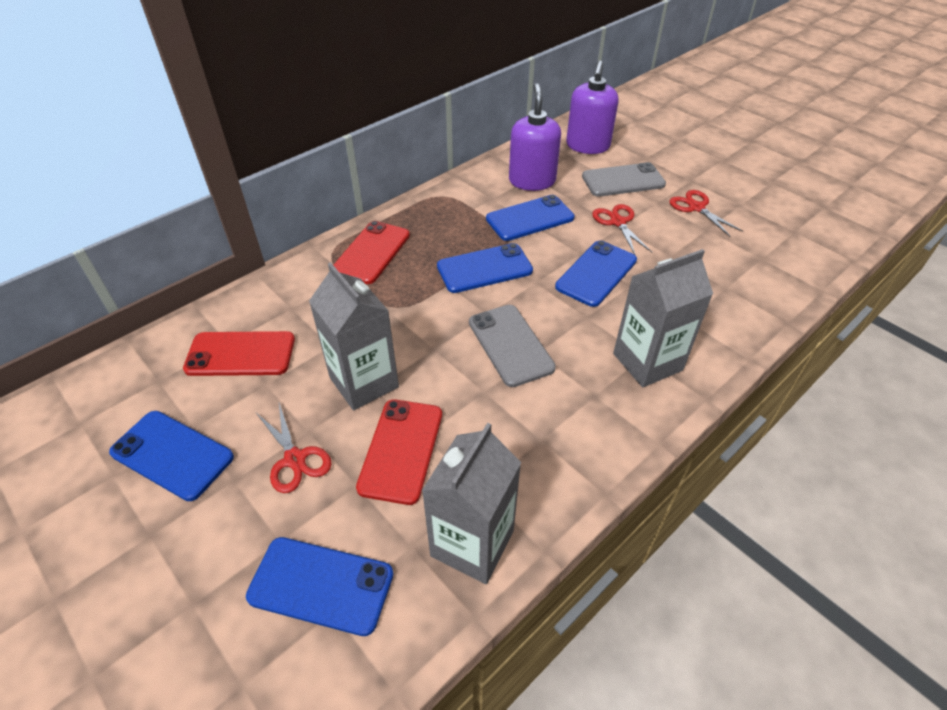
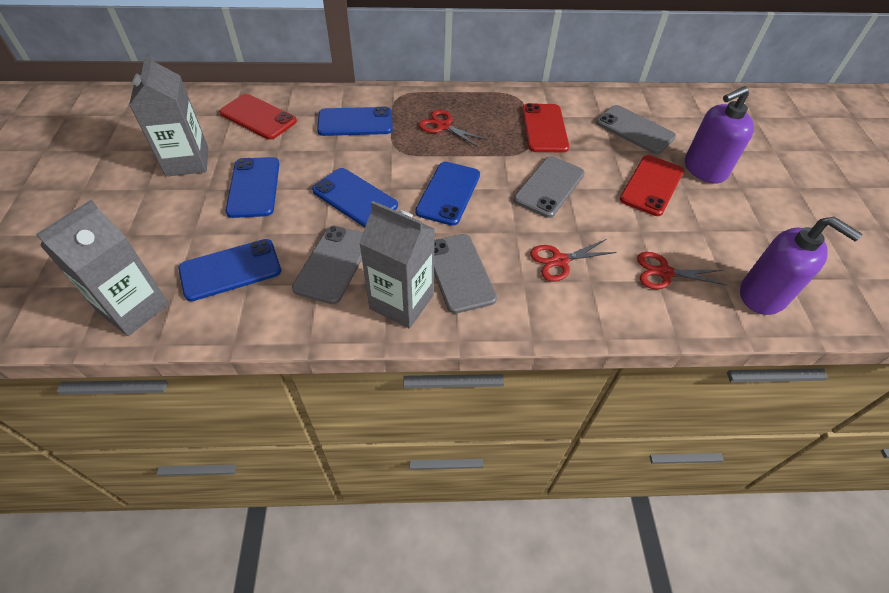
grey phone: 2 -> 4

